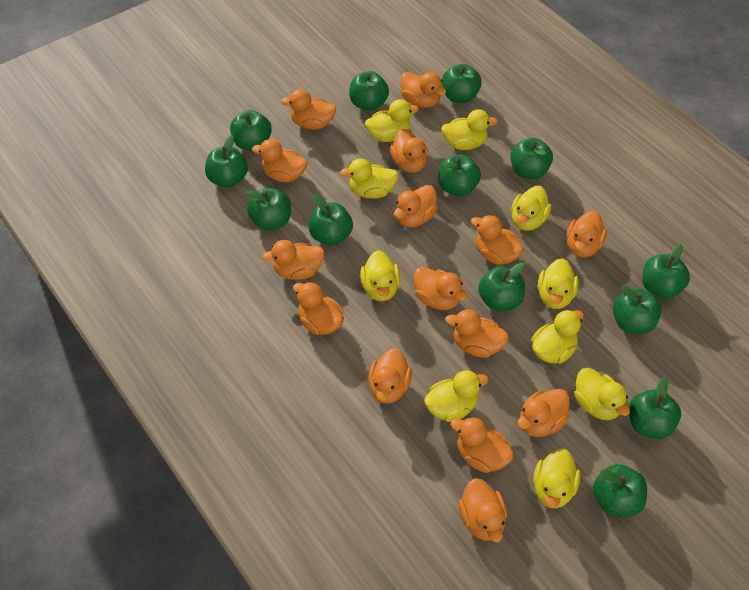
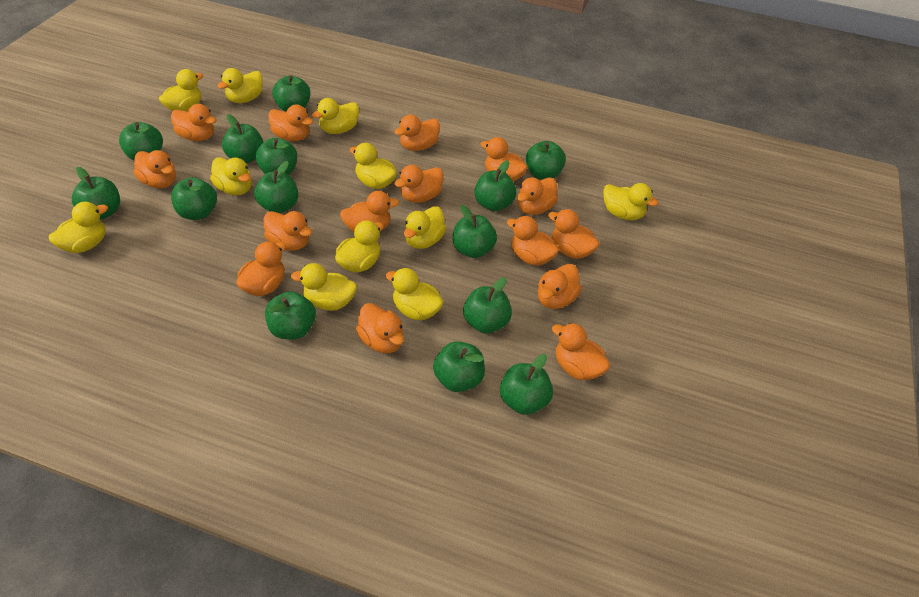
green apple: 13 -> 14
yellow duck: 10 -> 11

